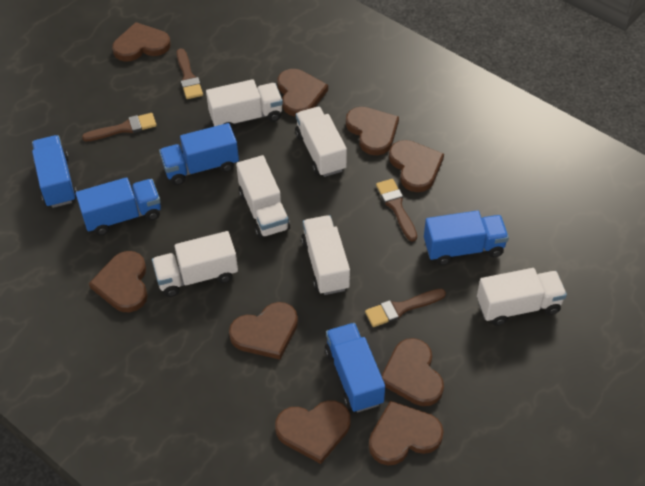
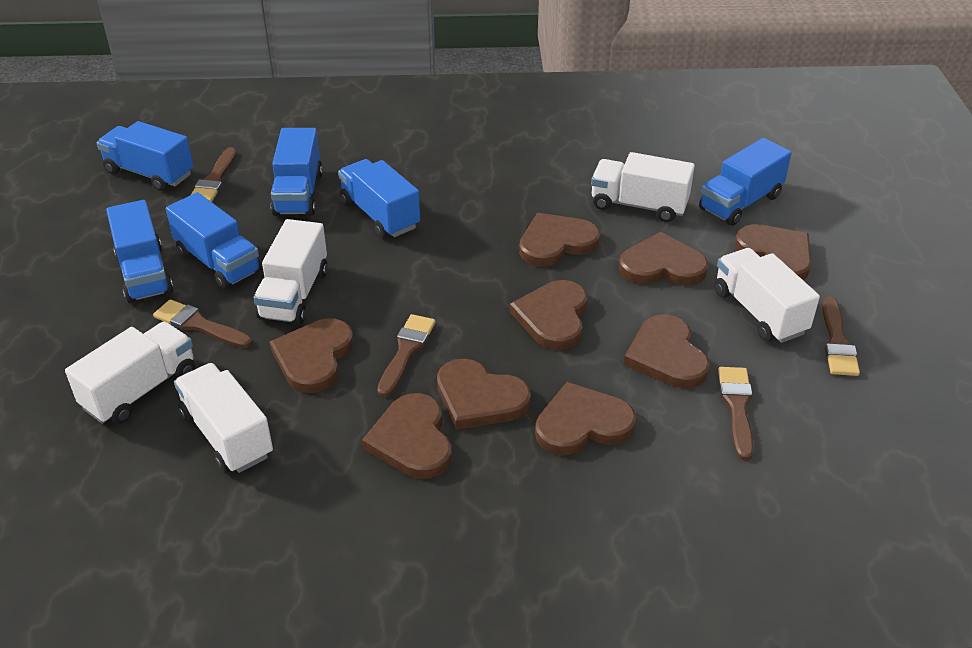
blue truck: 5 -> 6
brown brush: 4 -> 5
white truck: 6 -> 5

